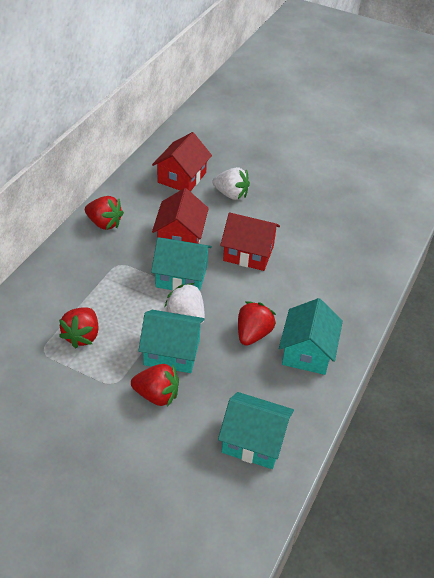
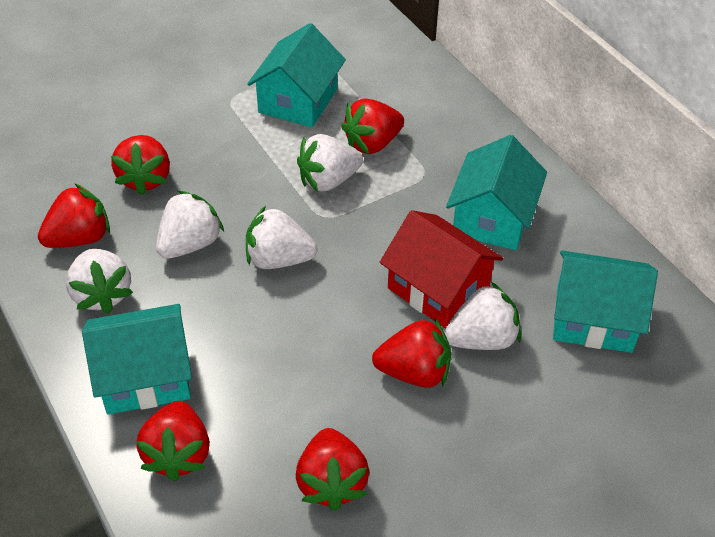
red house: 3 -> 1
red strawberry: 4 -> 6
white strawberry: 2 -> 5

